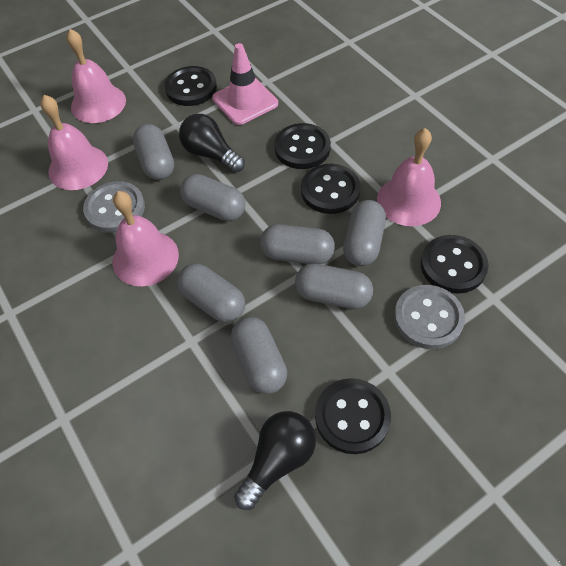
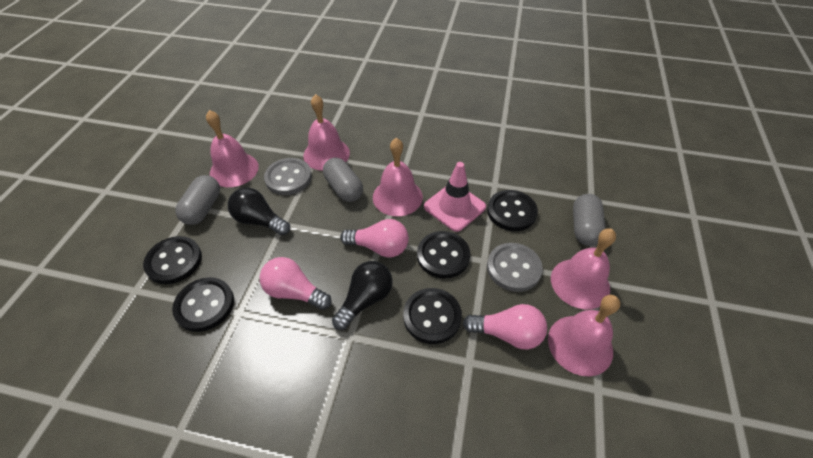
grey capsule: 7 -> 3
pink bell: 4 -> 5
pink light bulb: 0 -> 3

